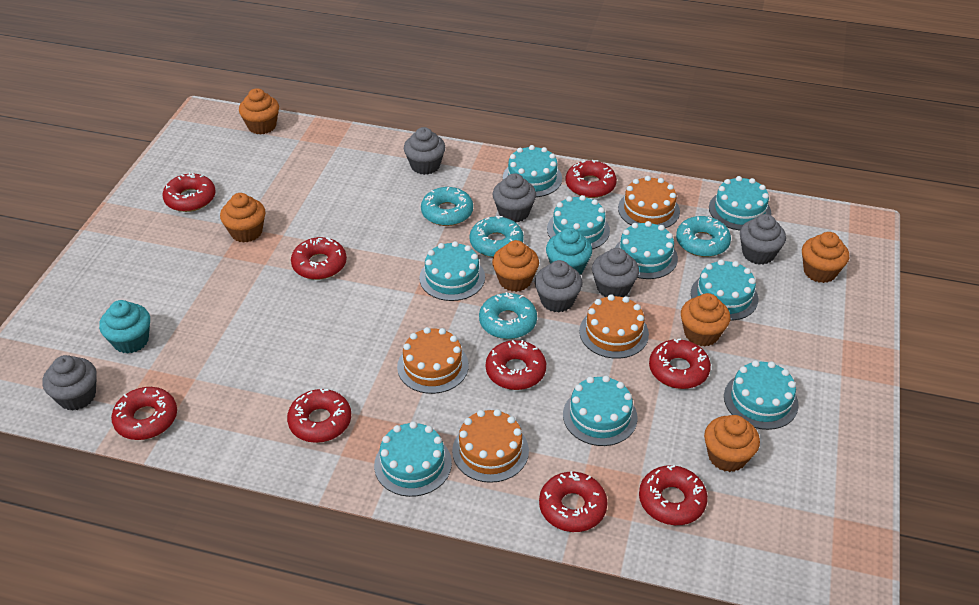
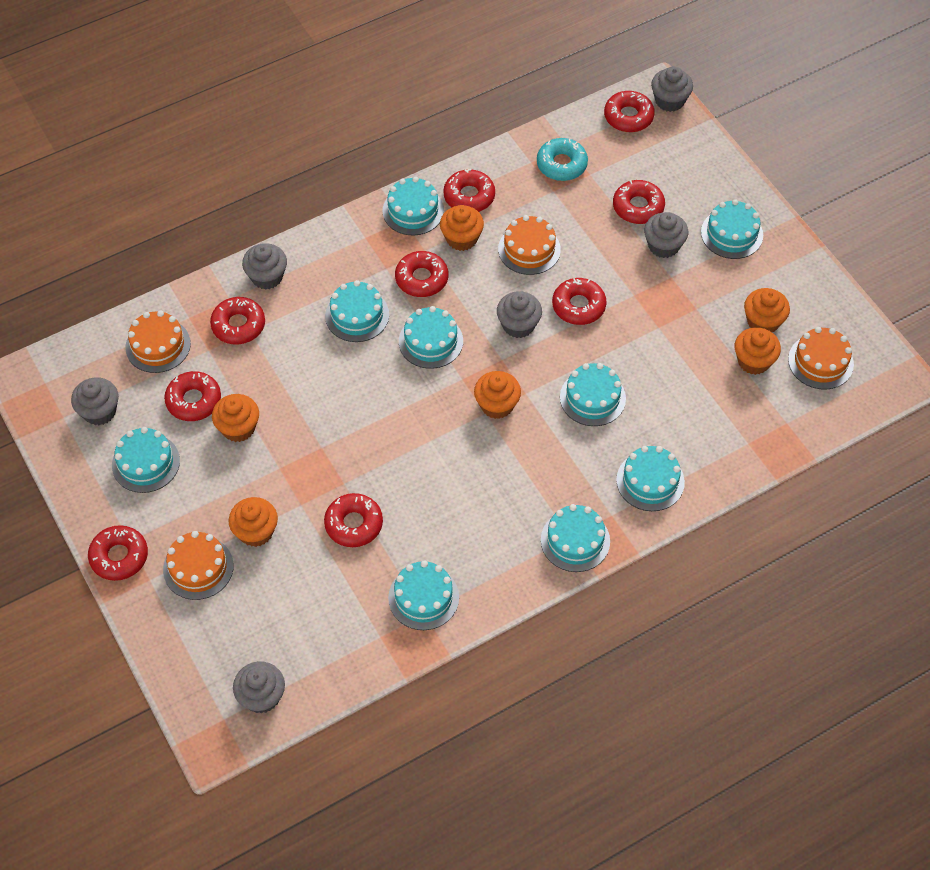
turquoise cupcake: 2 -> 0
turquoise donut: 4 -> 1

